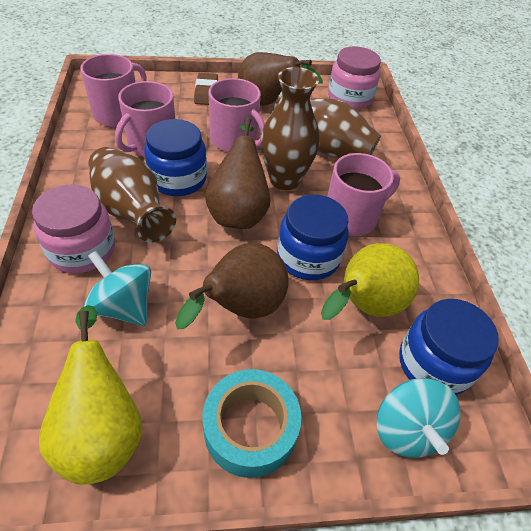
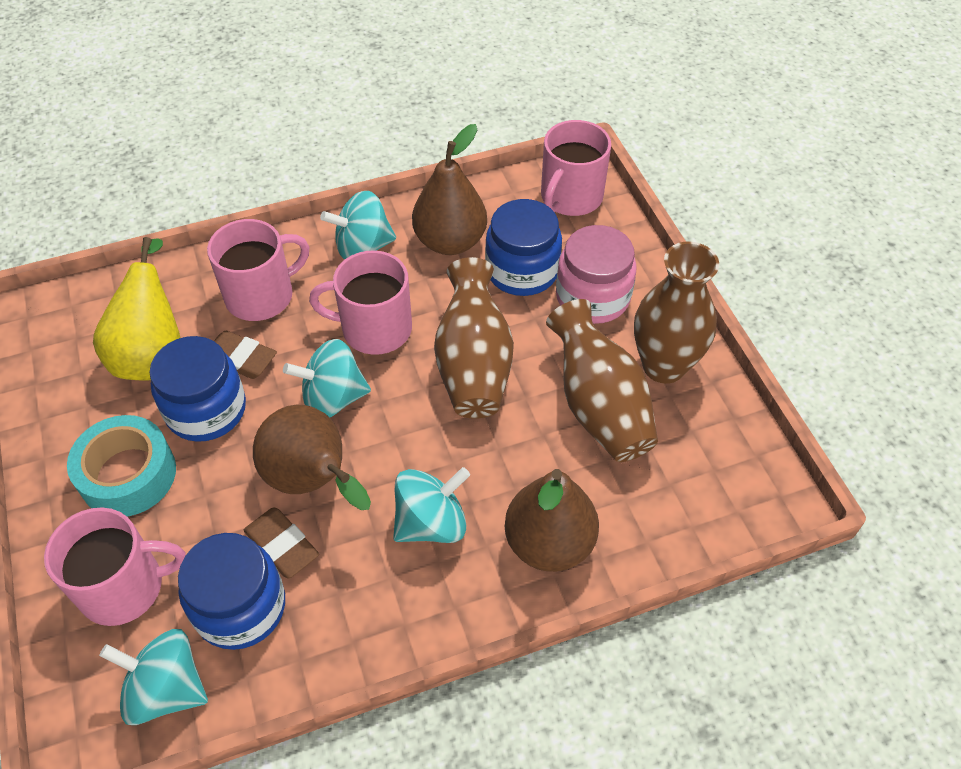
brown eraser: 1 -> 2
pink jar: 2 -> 1
turquoise spinning top: 2 -> 4
yellow pear: 2 -> 1

